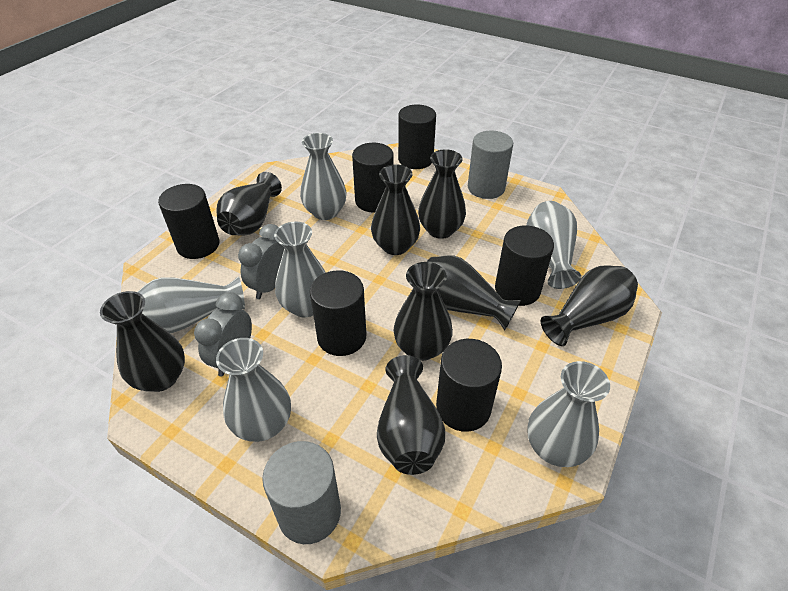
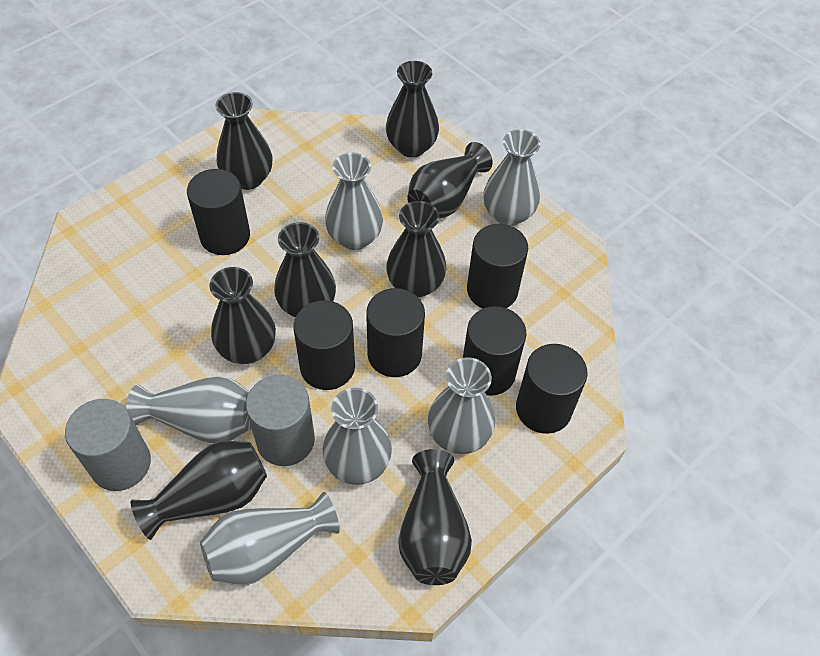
grey clock: 2 -> 0

